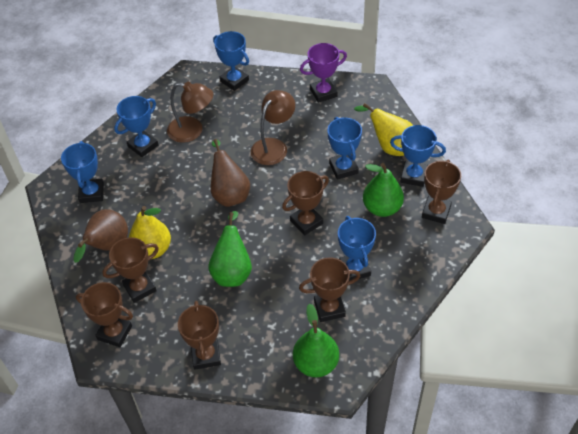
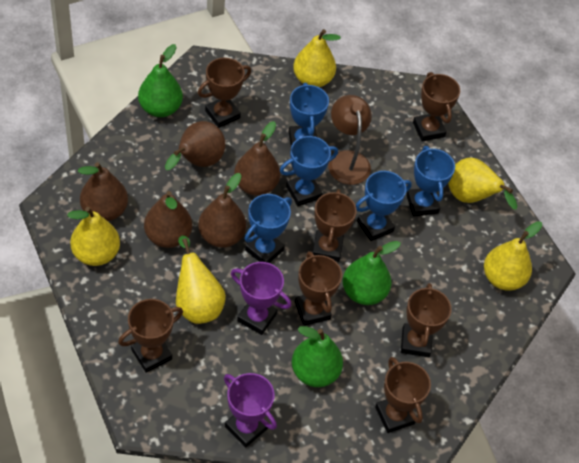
blue trophy: 6 -> 5
brown lamp: 2 -> 1
brown pear: 2 -> 5
brown trophy: 6 -> 7
purple trophy: 1 -> 2
yellow pear: 2 -> 5

